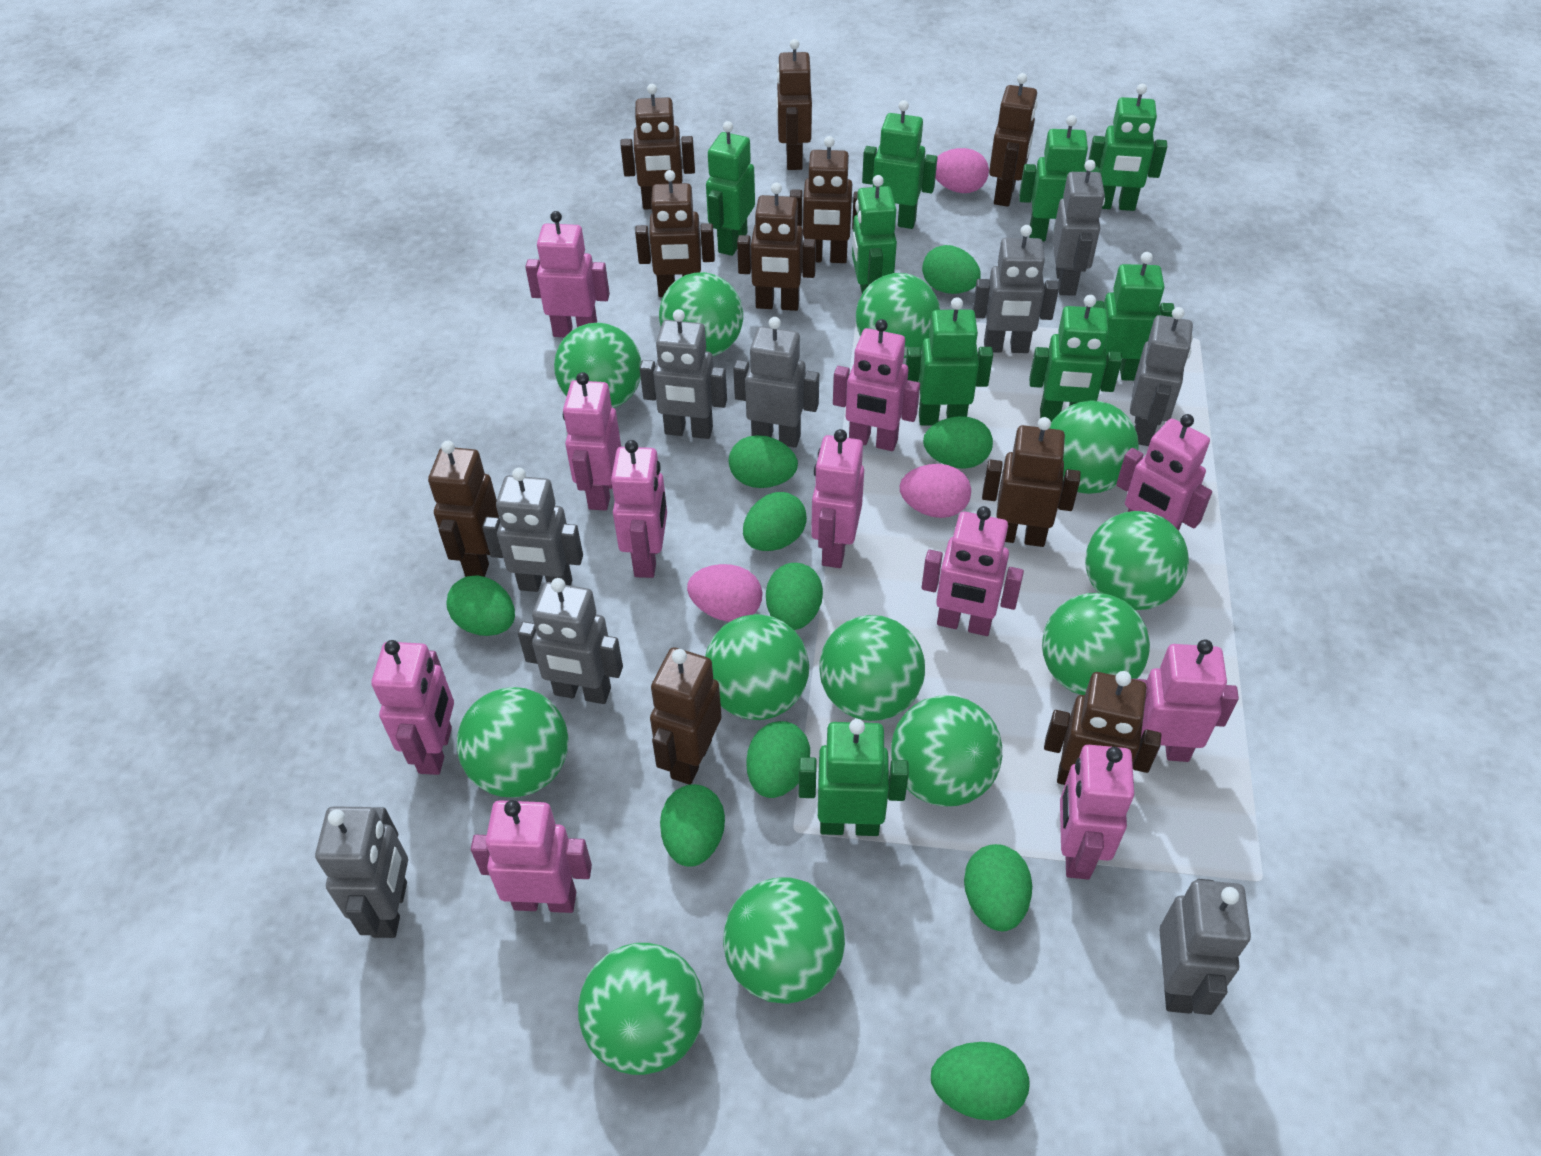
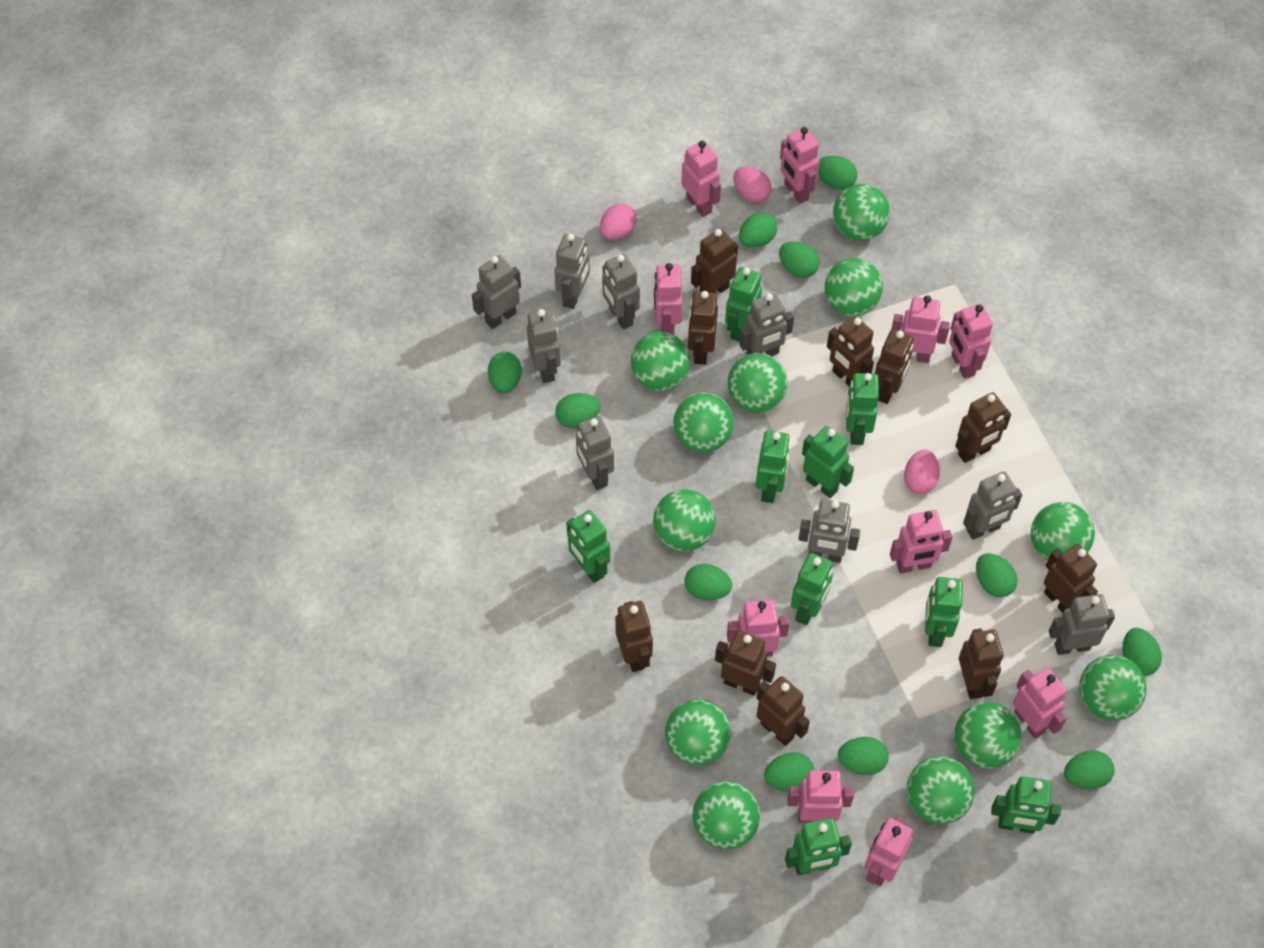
green egg: 10 -> 11
pink robot: 11 -> 10

